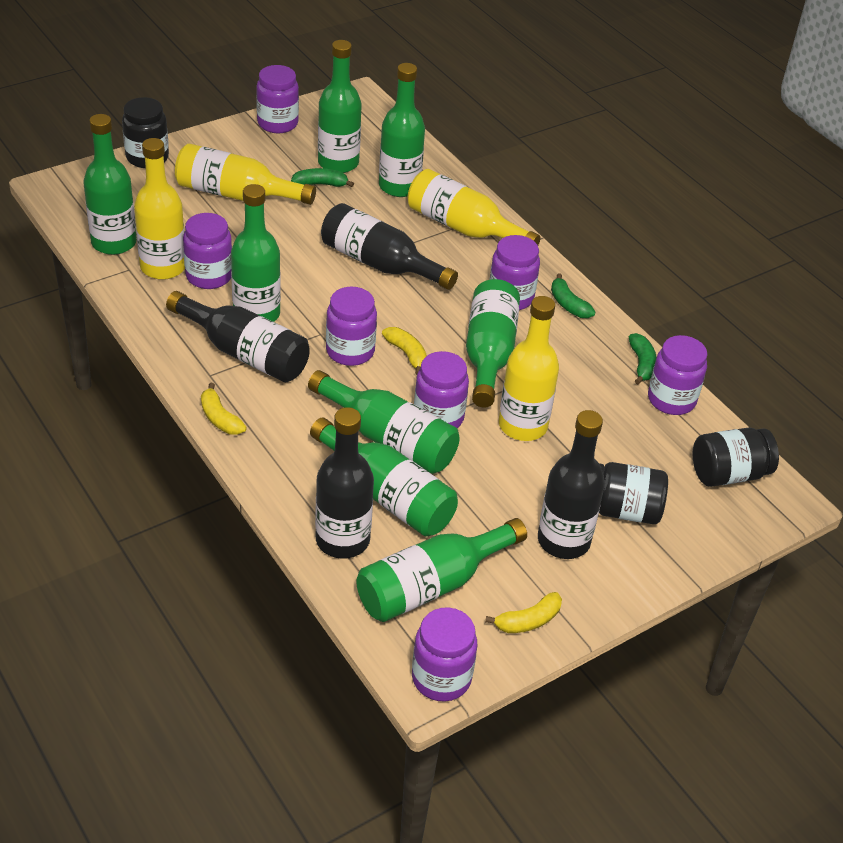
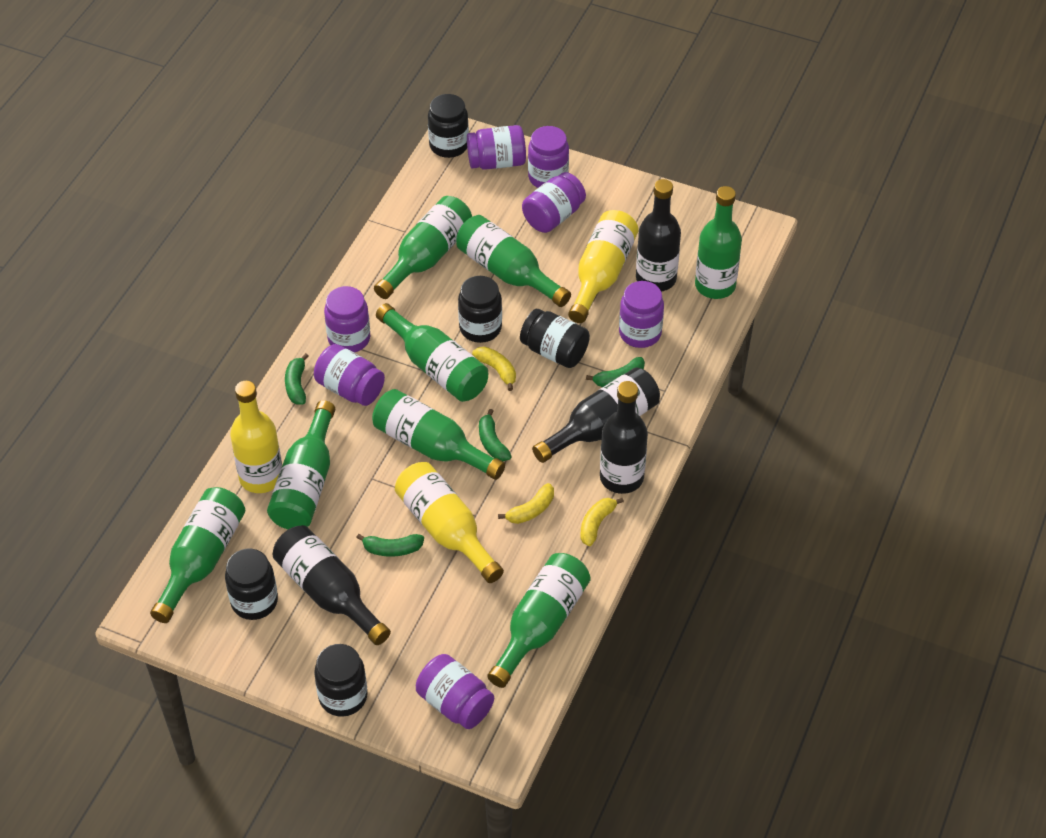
black jar: 3 -> 5
green banana: 3 -> 4
yellow bottle: 4 -> 3

